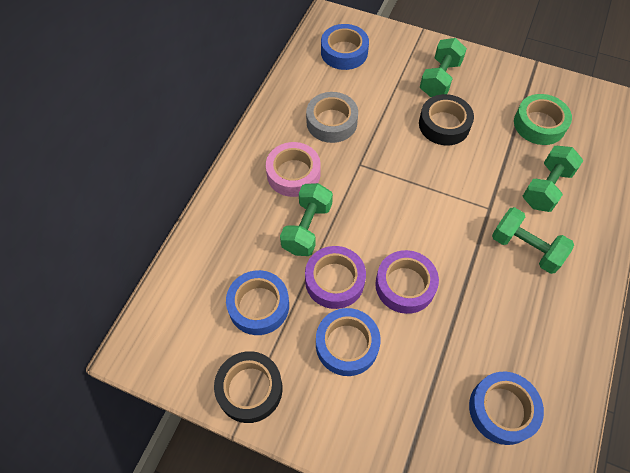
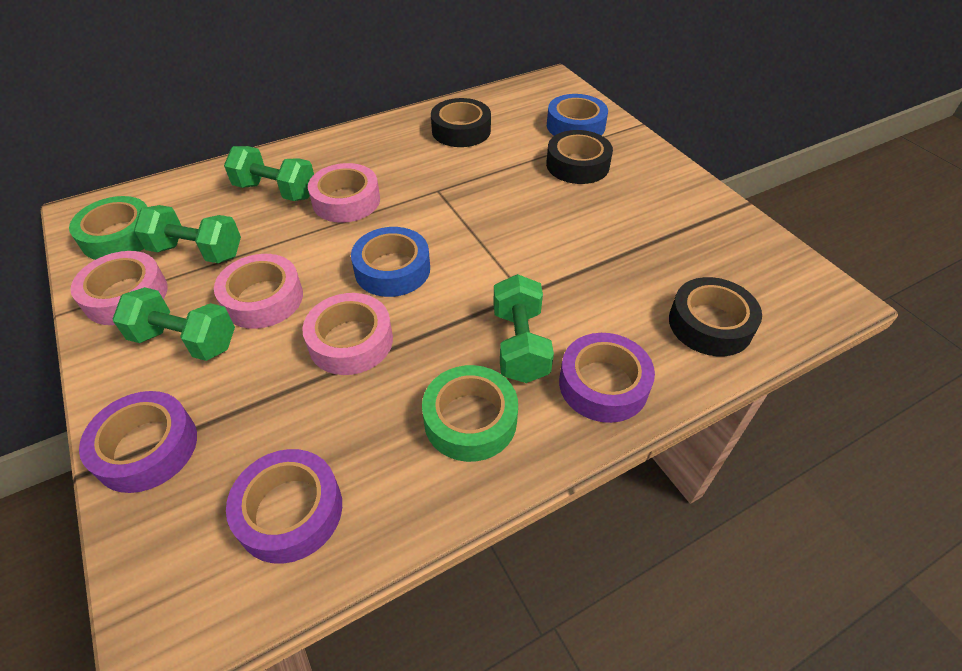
black tape: 2 -> 3
blue tape: 4 -> 2
green tape: 1 -> 2
grey tape: 1 -> 0
pink tape: 1 -> 4
purple tape: 2 -> 3

